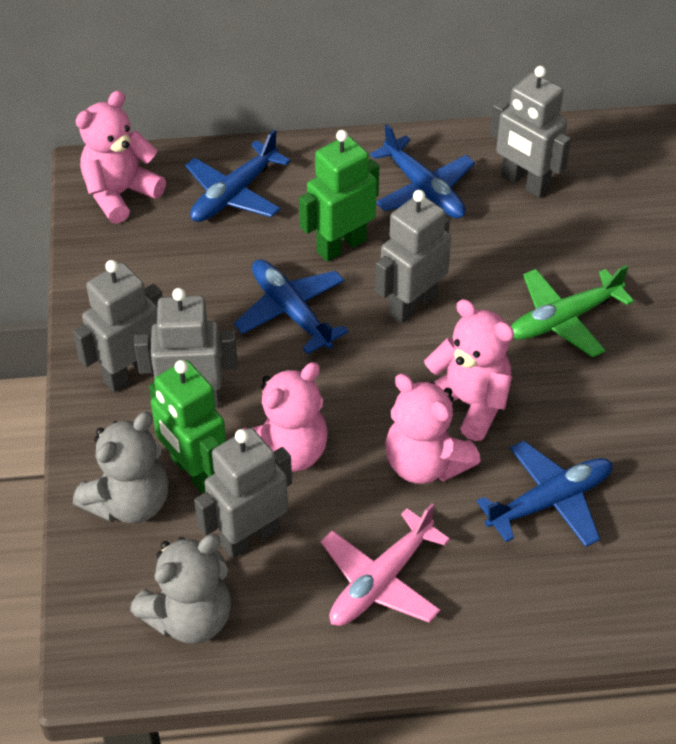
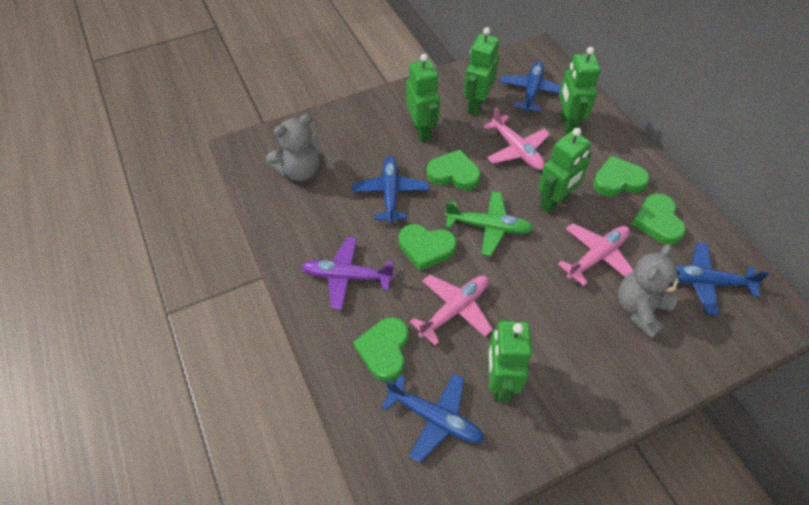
green heart: 0 -> 5
green robot: 2 -> 5
grey robot: 5 -> 0
pink plane: 1 -> 3
pink teddy bear: 4 -> 0
purple plane: 0 -> 1

